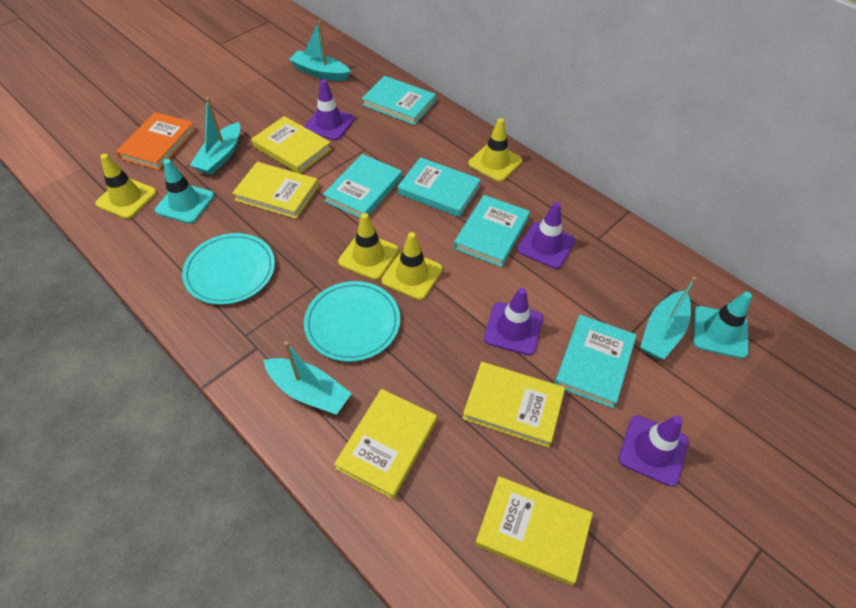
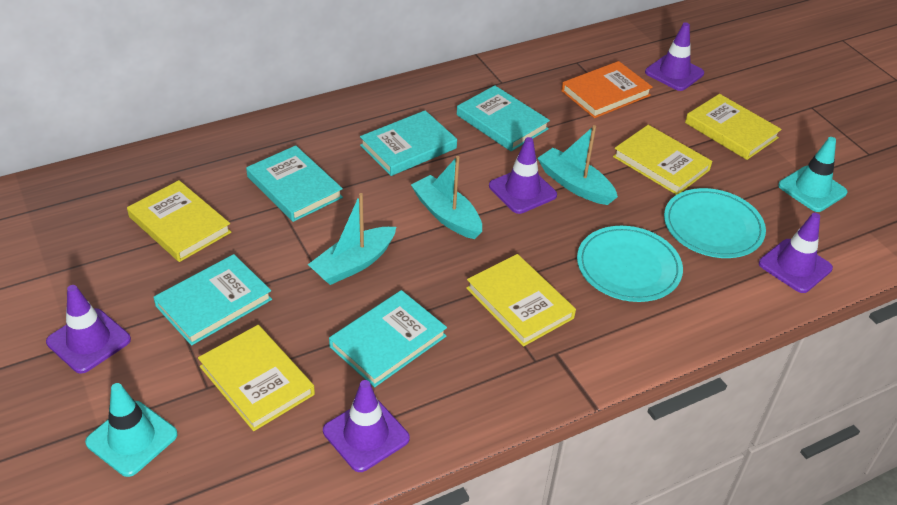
purple traffic cone: 4 -> 5
turquoise boat: 4 -> 3
yellow traffic cone: 4 -> 0

